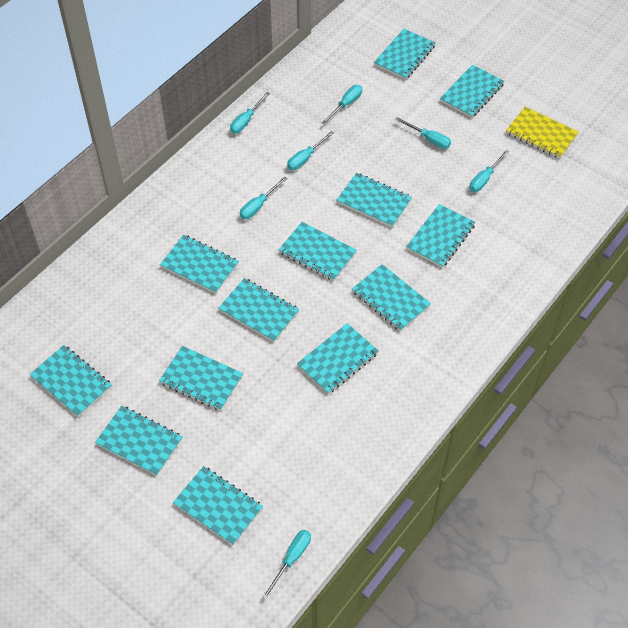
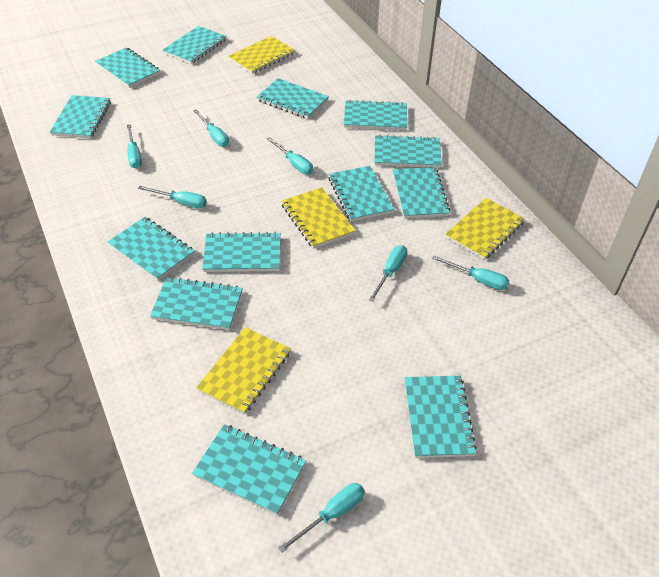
yellow notebook: 1 -> 4

